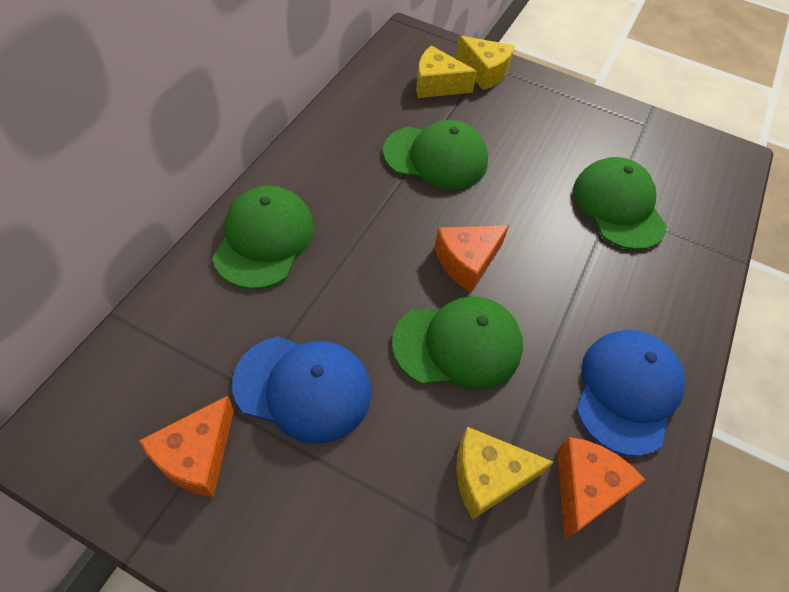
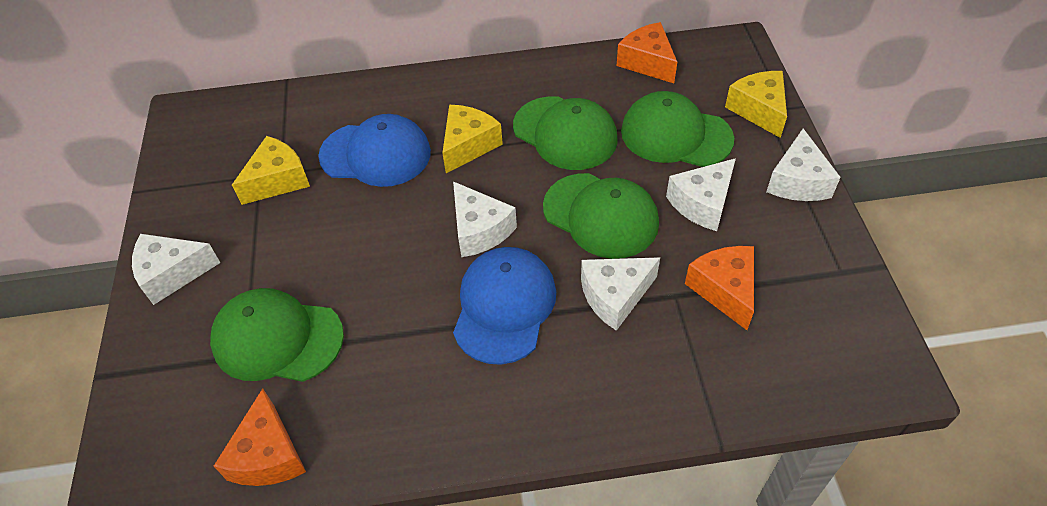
white cheese: 0 -> 5

